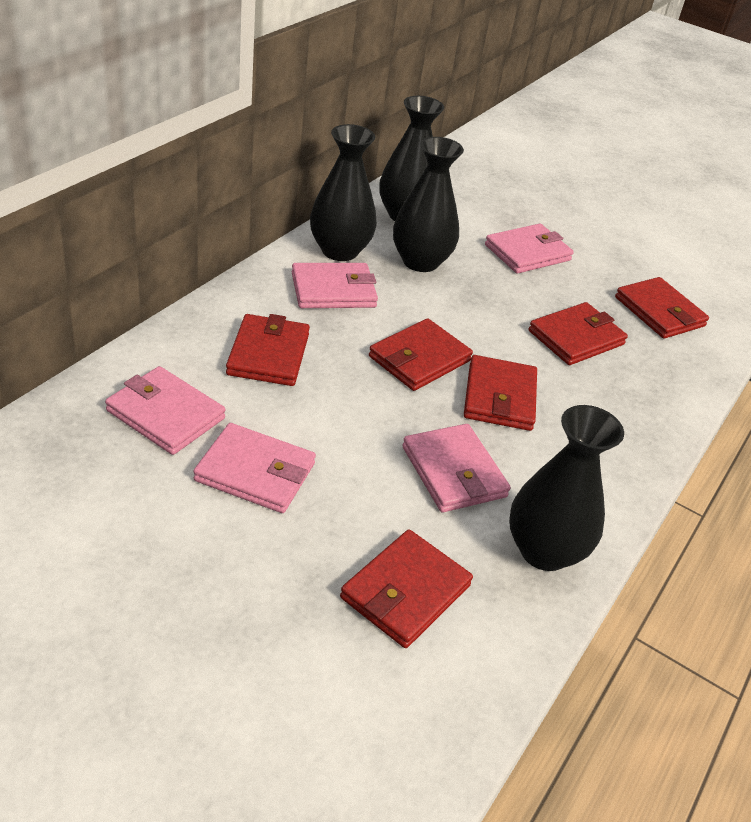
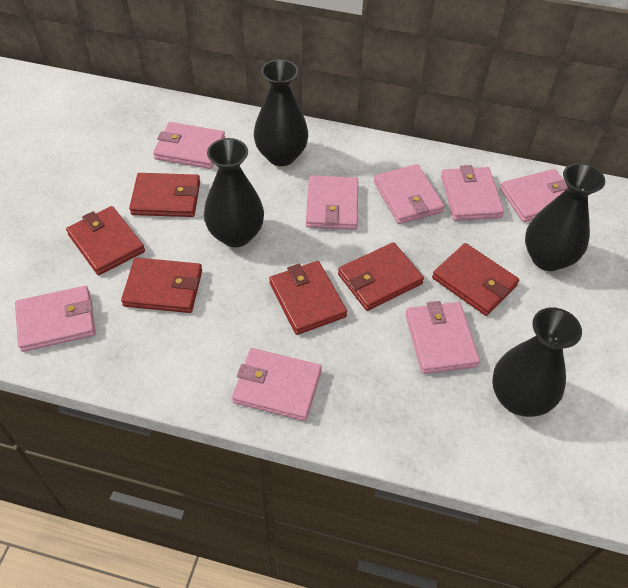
pink wallet: 5 -> 8

